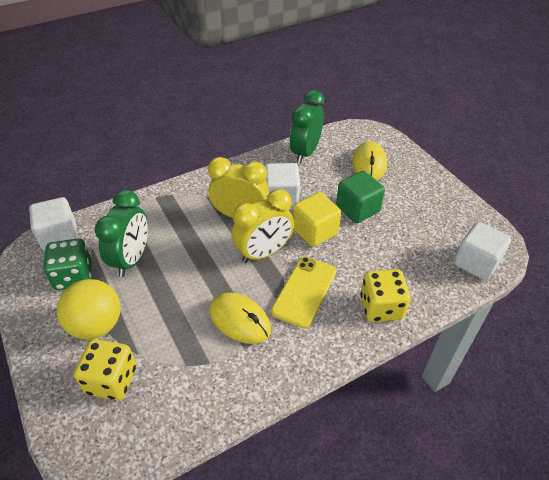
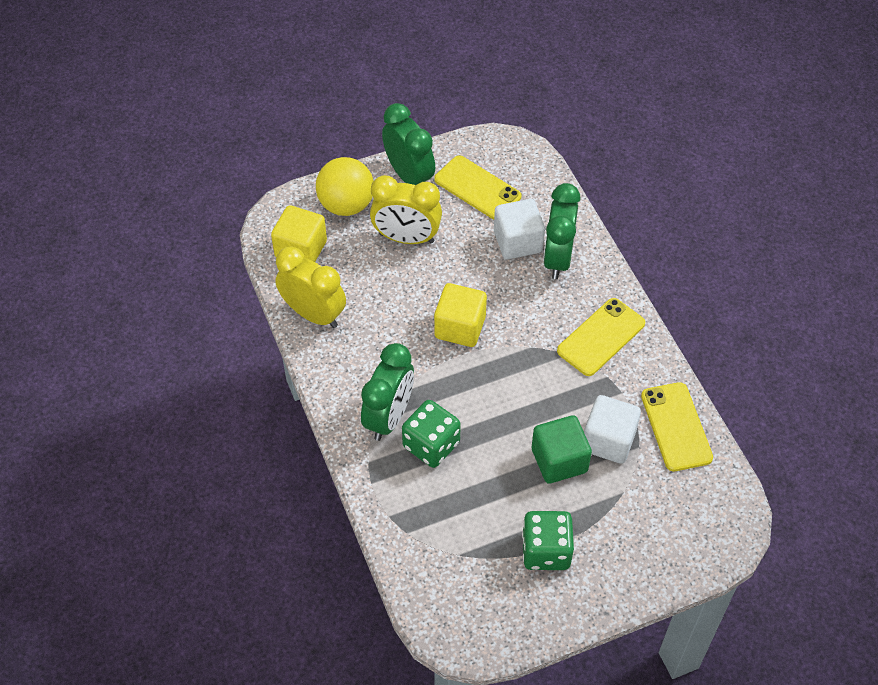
green clock: 2 -> 3
green dice: 1 -> 2
white cube: 3 -> 2
yellow cube: 1 -> 2
yellow dice: 2 -> 0
yellow mouse: 2 -> 0
yellow phone: 1 -> 3

